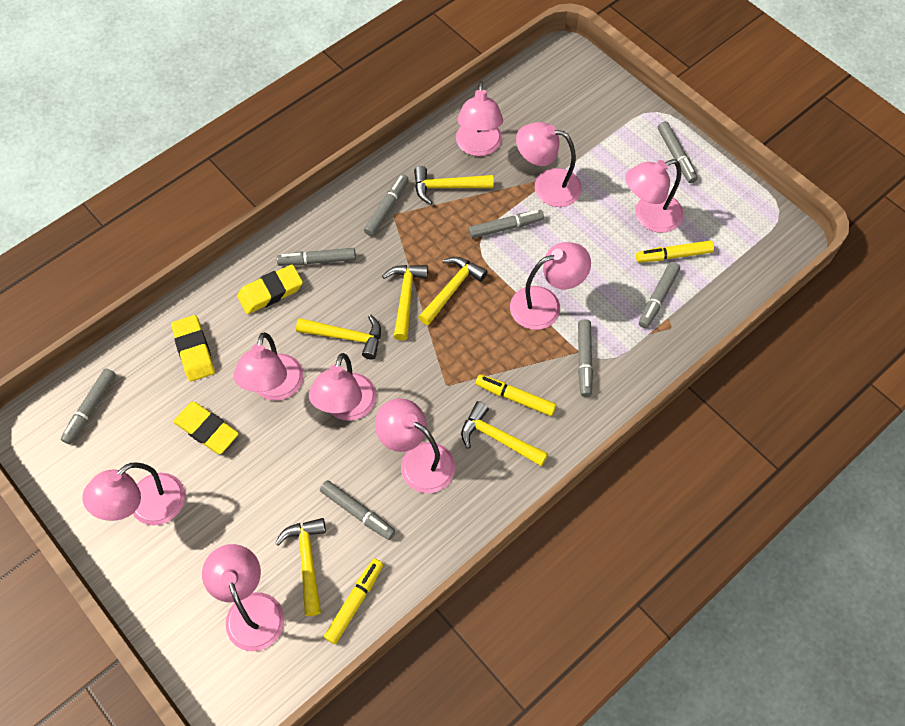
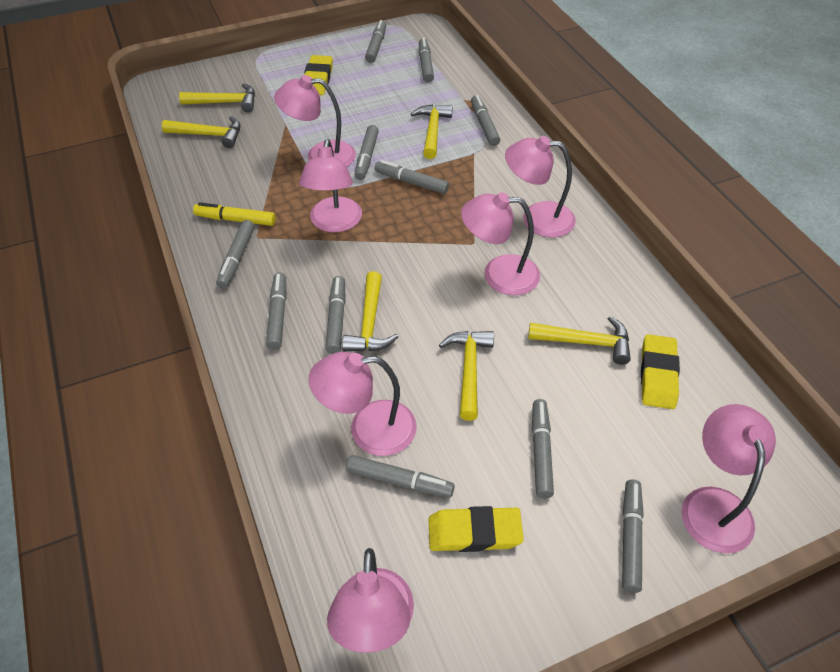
grey marker: 8 -> 11
pink lamp: 9 -> 7
yellow marker: 3 -> 1

